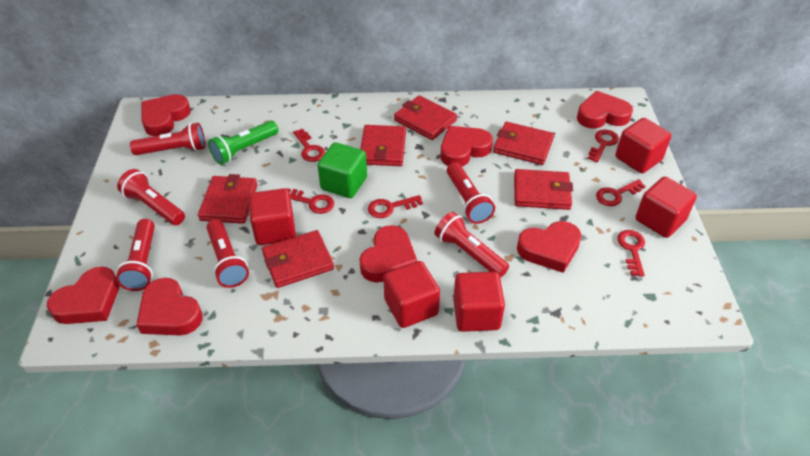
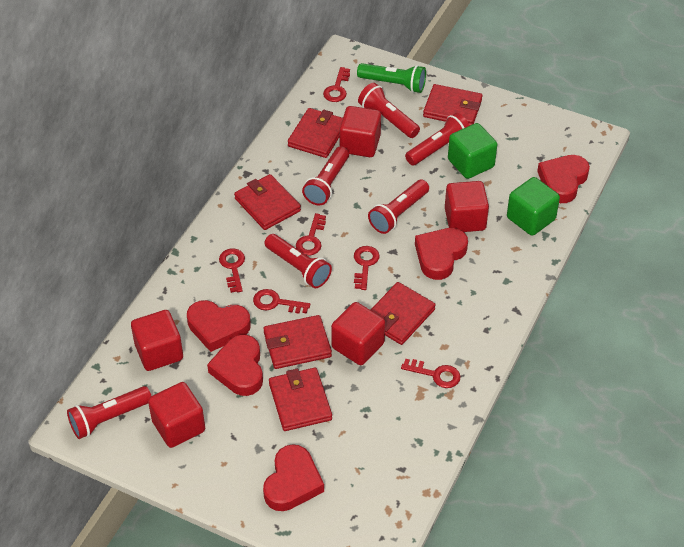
green cube: 1 -> 2
red heart: 7 -> 5

